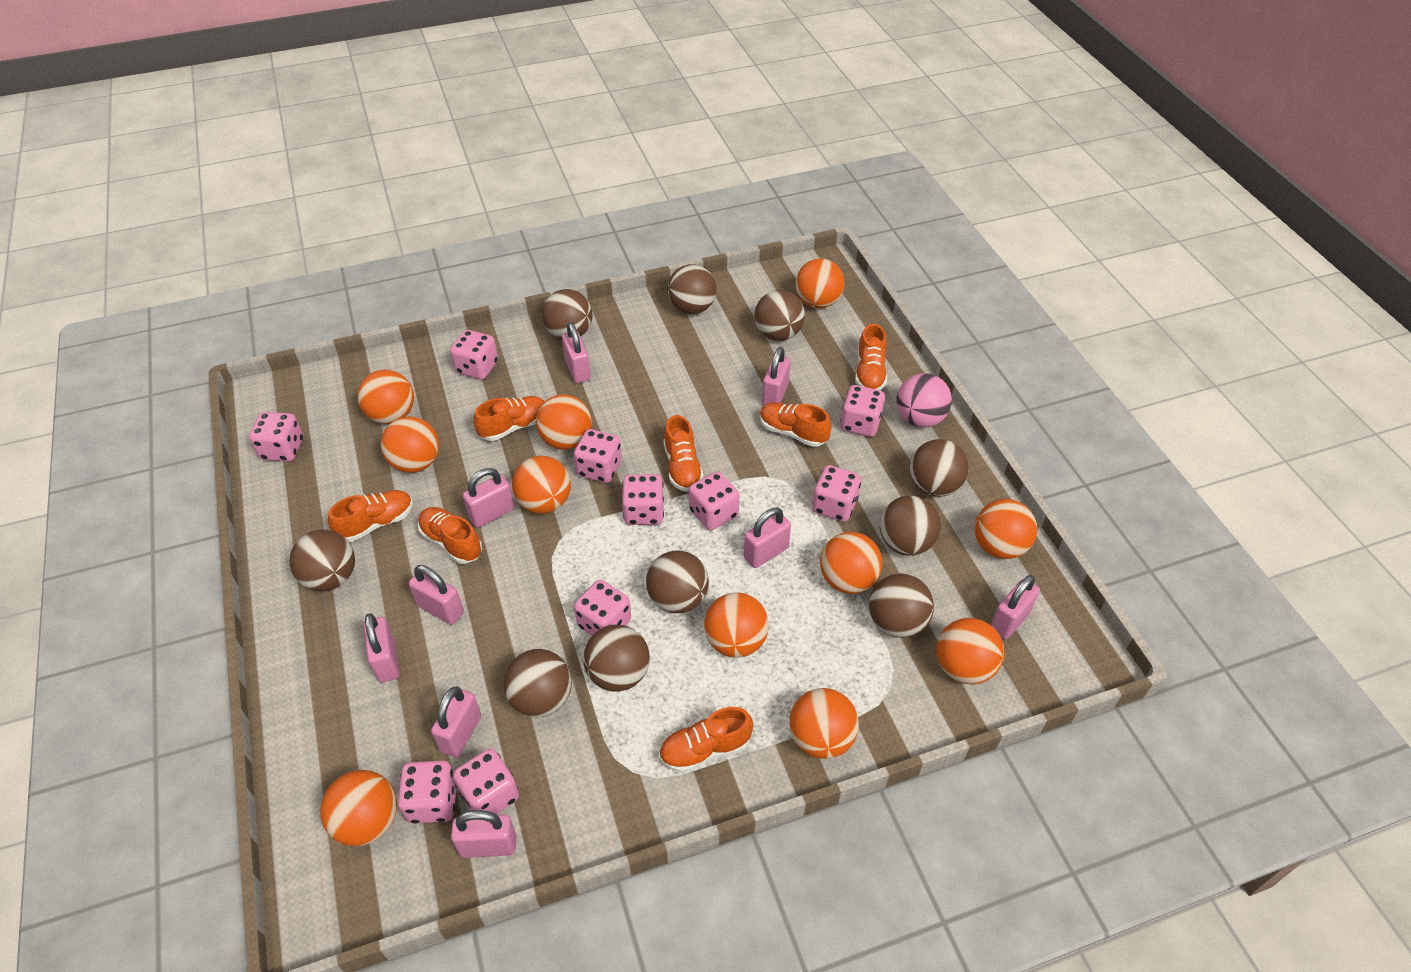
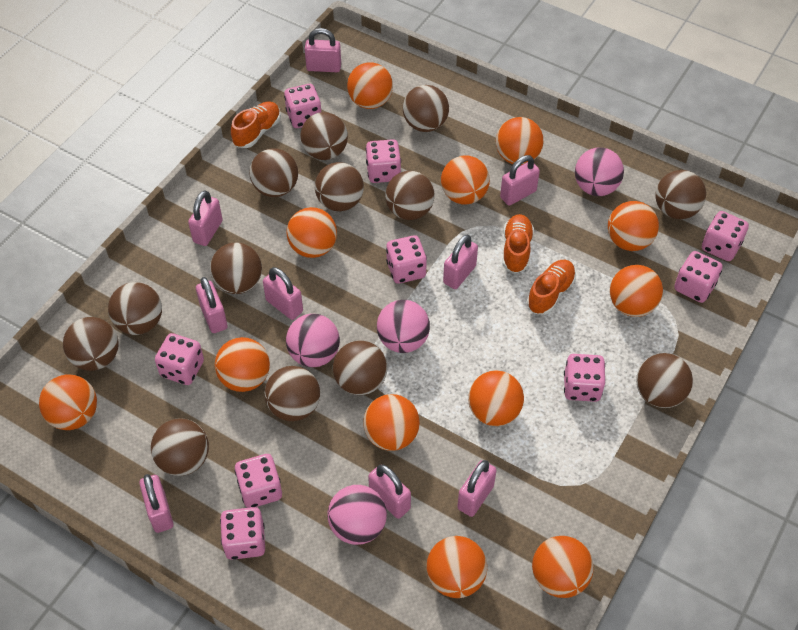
brown ball: 10 -> 13
orange ball: 11 -> 12
orange shoe: 7 -> 3
pink ball: 1 -> 4
pink dice: 10 -> 9

